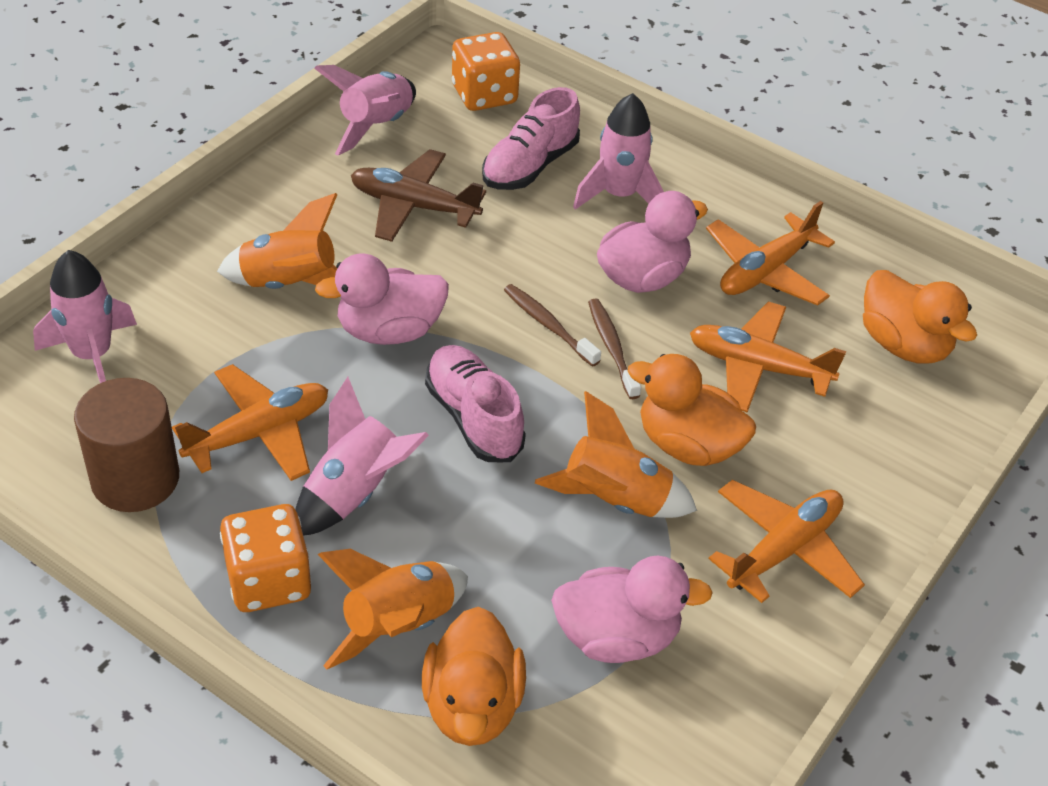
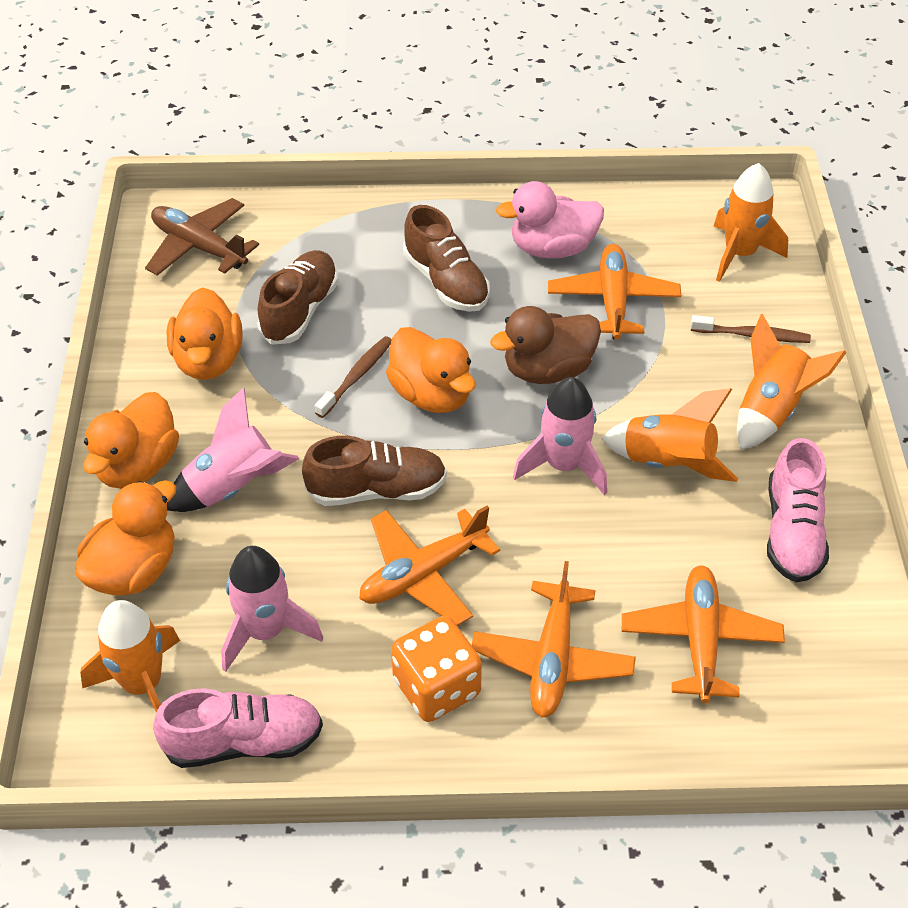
brown cylinder: 1 -> 0
brown duck: 0 -> 1
brown shoe: 0 -> 3
orange dice: 2 -> 1
orange duck: 3 -> 4
orange rocket: 3 -> 4
pink duck: 3 -> 1
pink rocket: 4 -> 3

